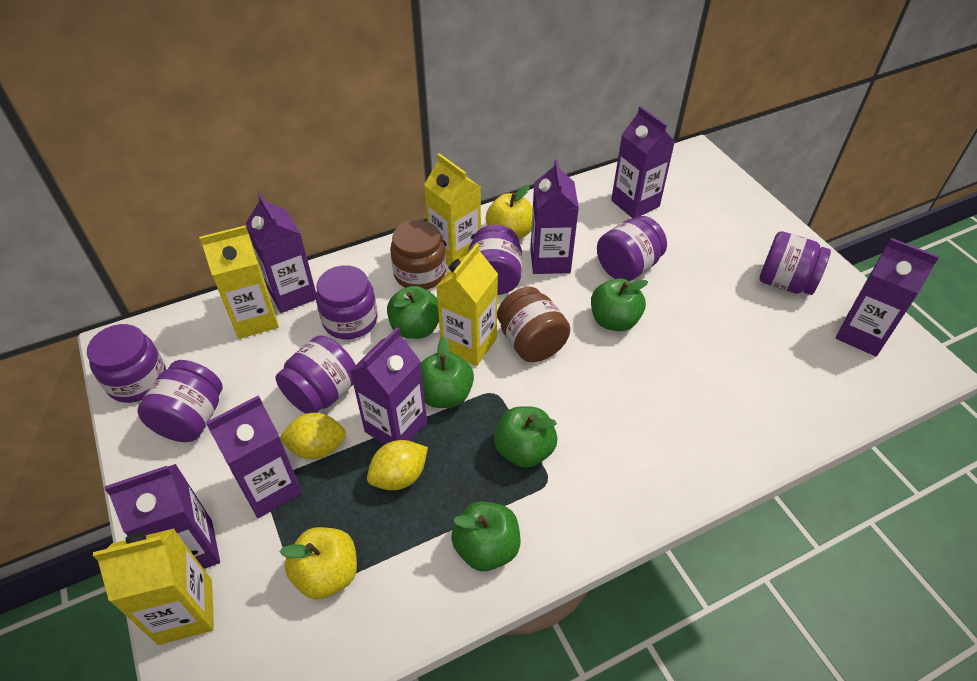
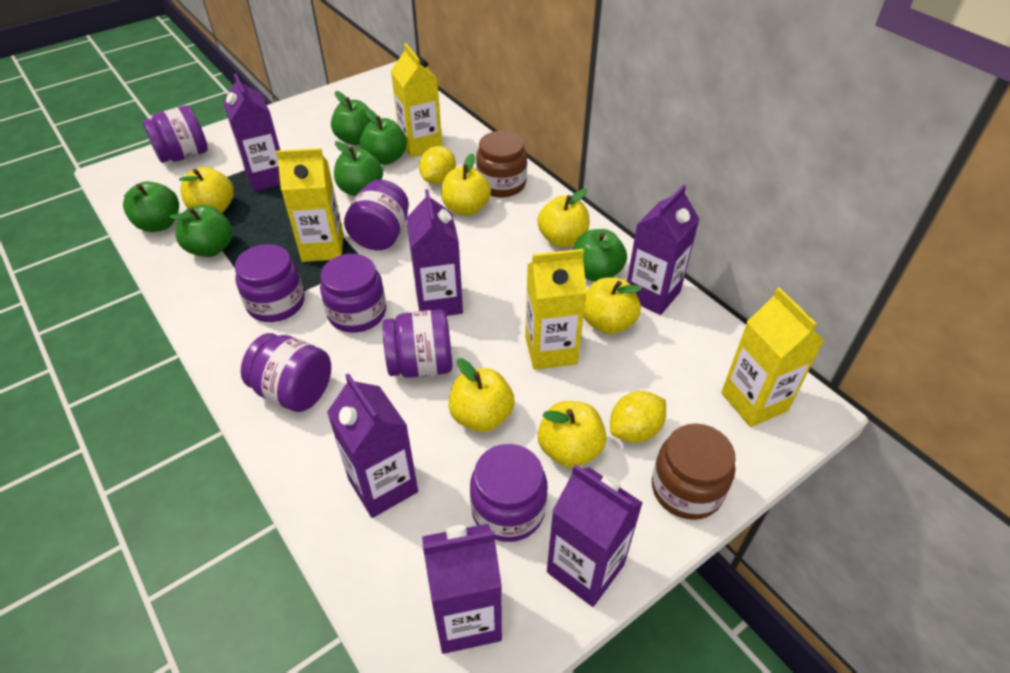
green apple: 5 -> 6
purple carton: 7 -> 6
yellow apple: 2 -> 6

